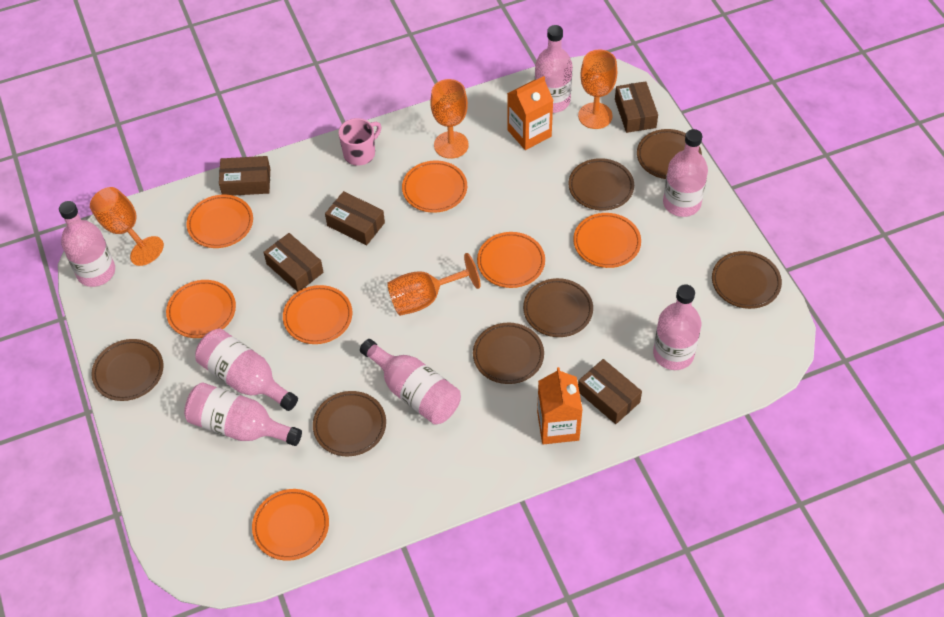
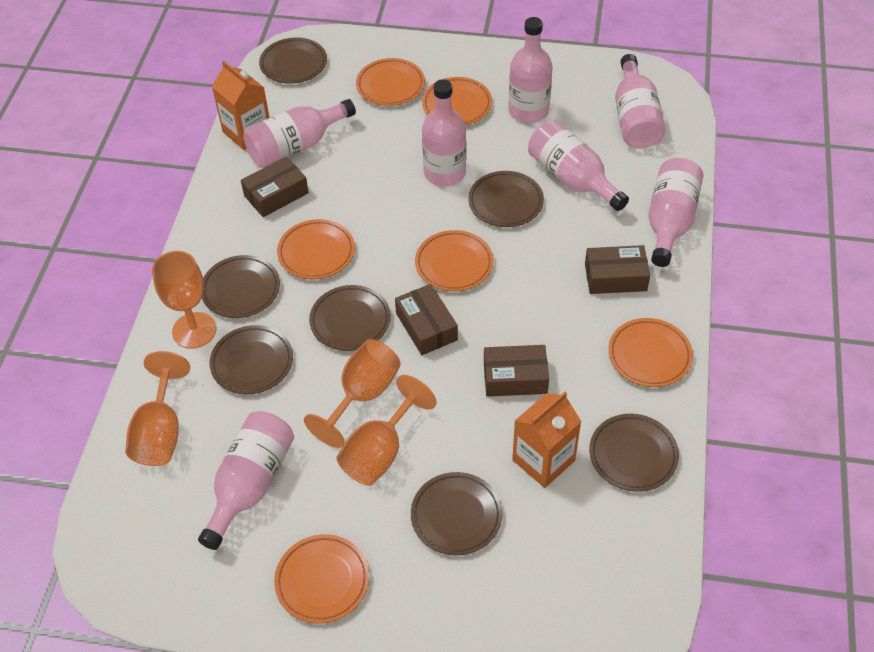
brown box: 5 -> 4
orange plate: 7 -> 6
pink mug: 1 -> 0

